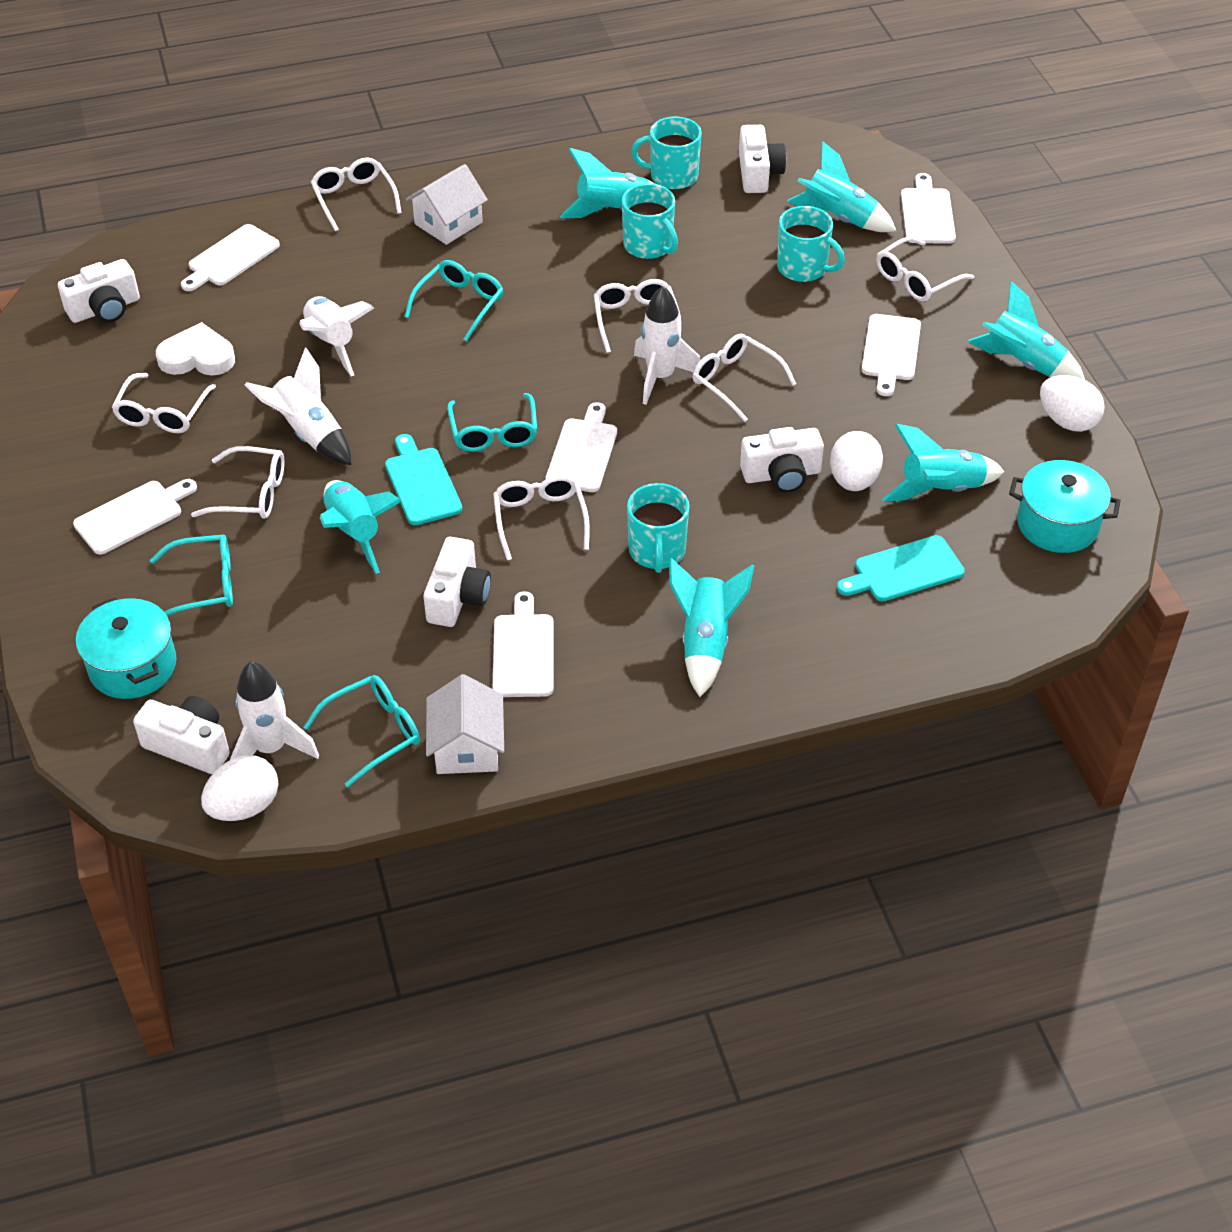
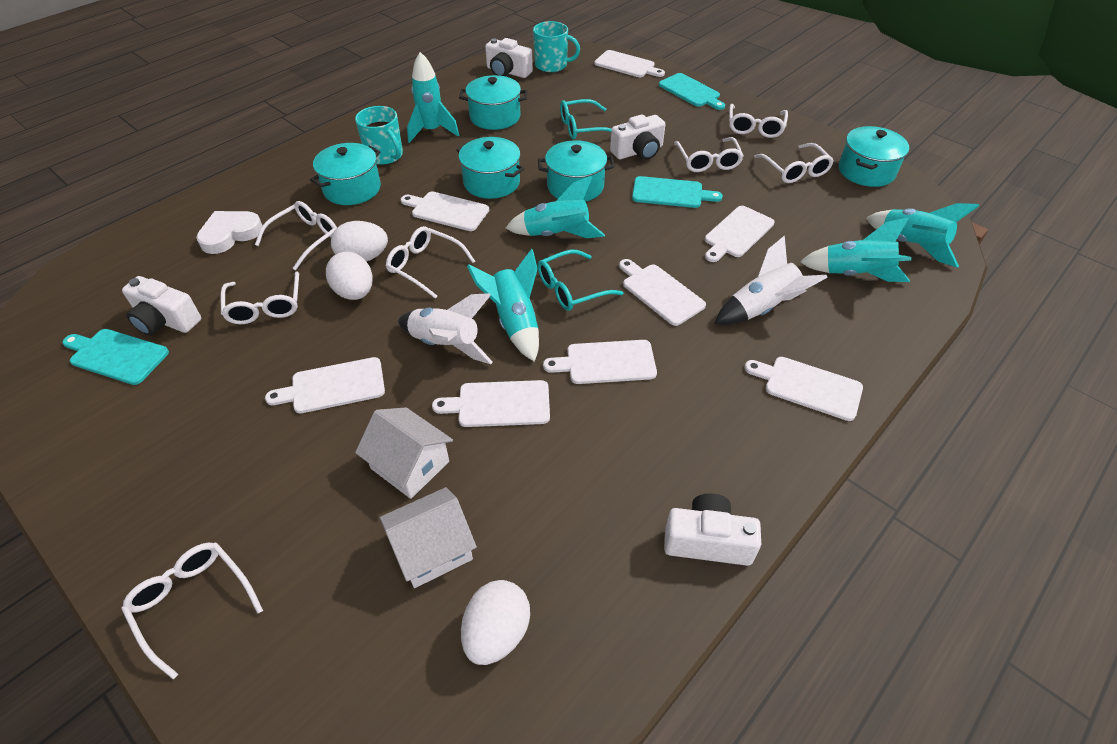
turquoise cutting board: 2 -> 3
turquoise glasses: 4 -> 2
turquoise mug: 4 -> 2
turquoise pot: 2 -> 5
turquoise rocket: 6 -> 5
white camera: 5 -> 4
white cutting board: 6 -> 8
white rocket: 4 -> 2

